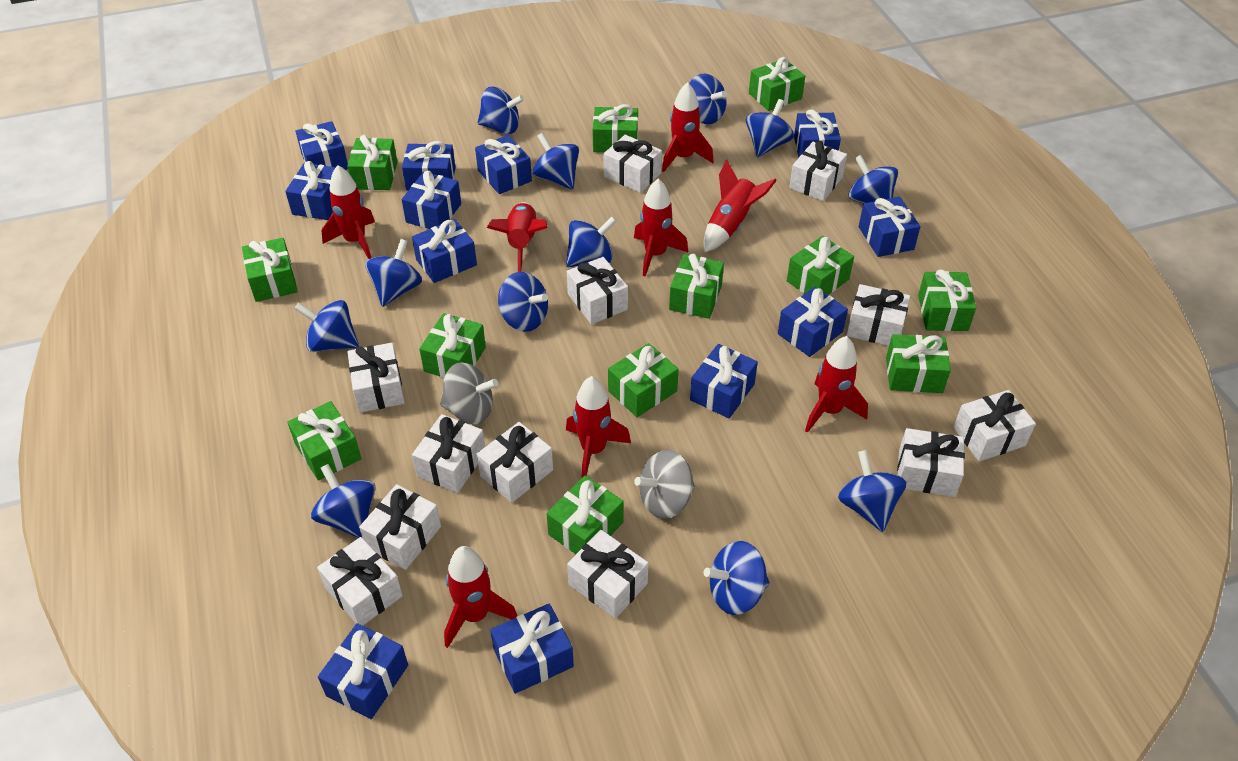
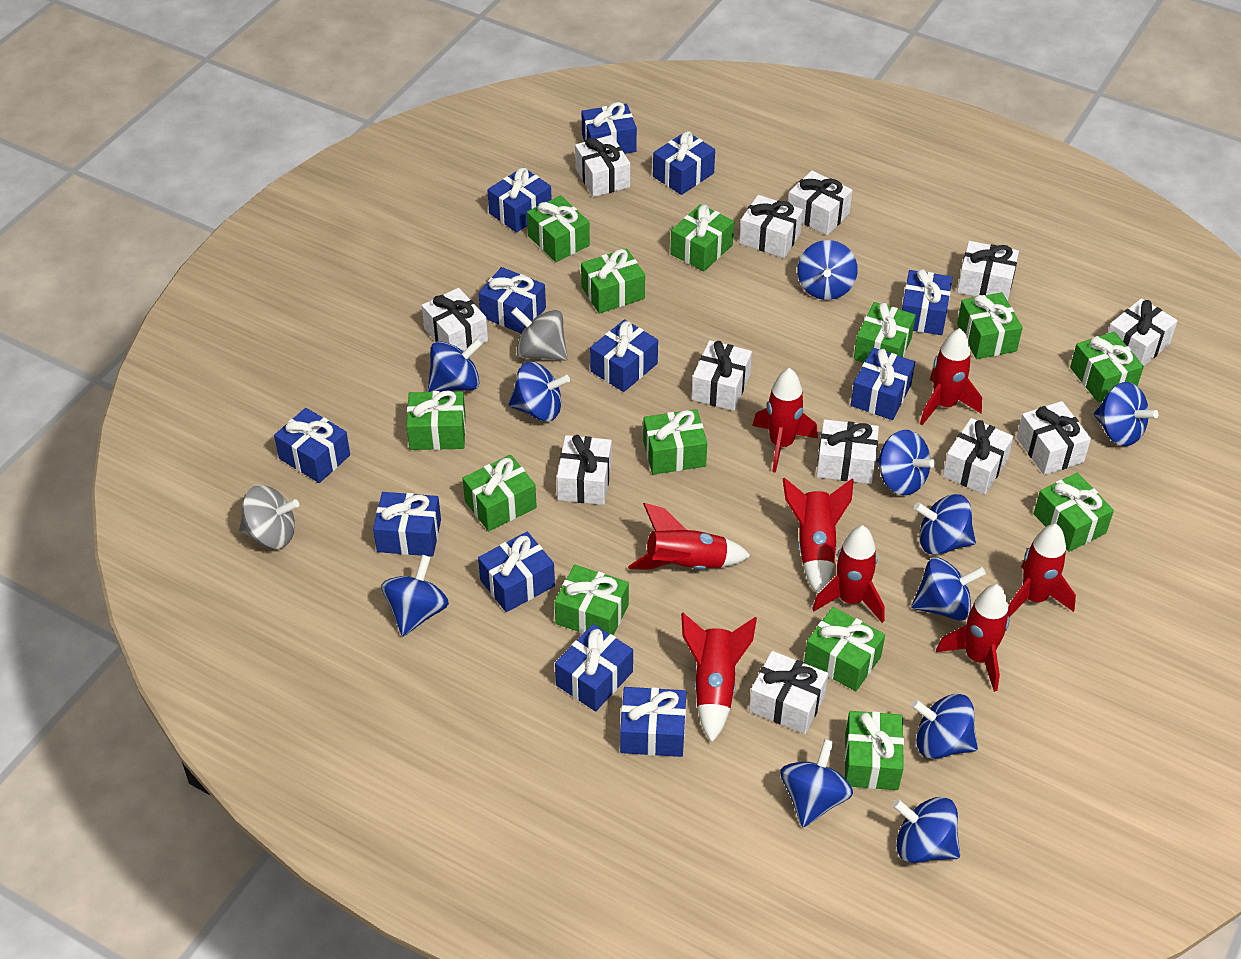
blue spinning top: 12 -> 11
green gift: 12 -> 13

